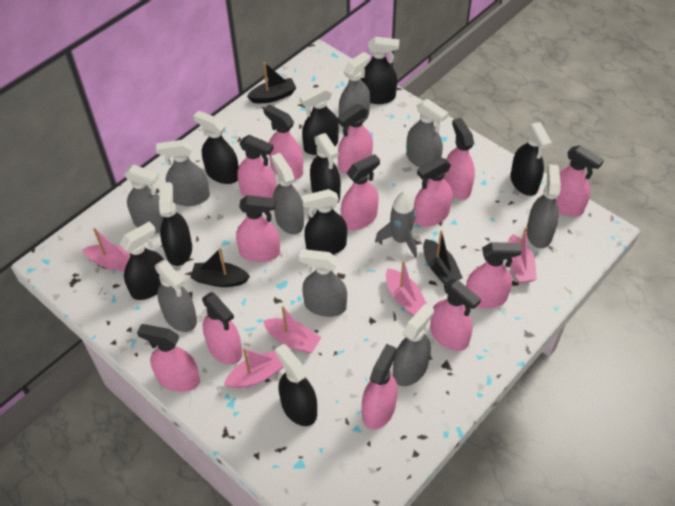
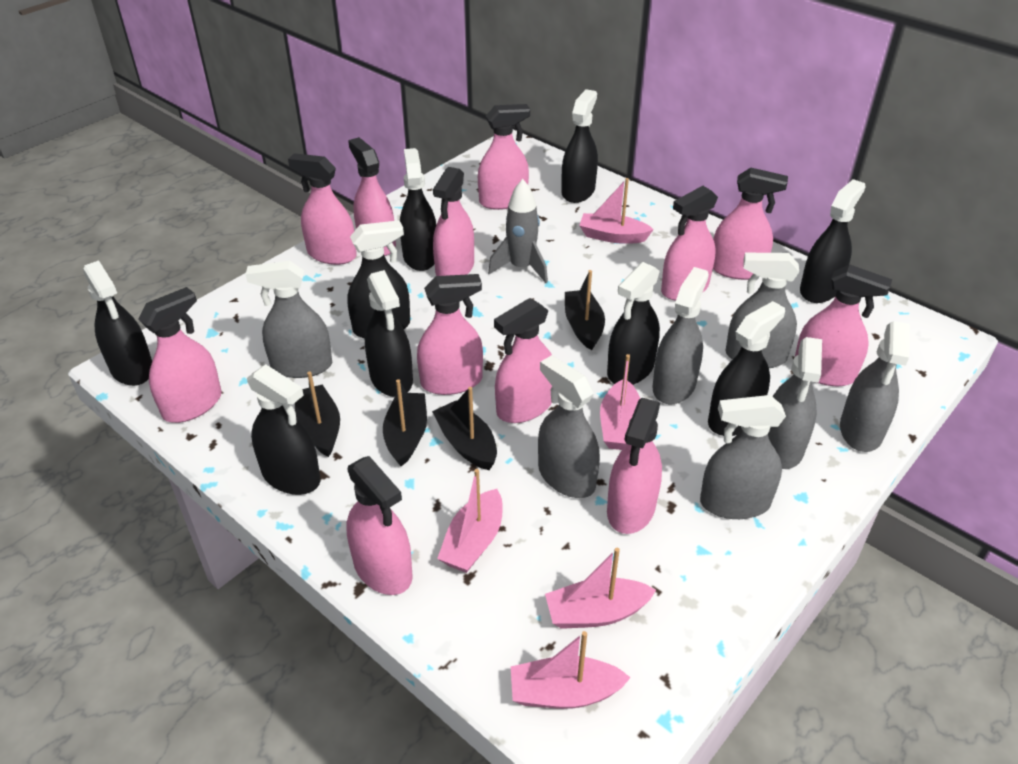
black boat: 3 -> 4
grey spray bottle: 9 -> 7
pink spray bottle: 13 -> 12

